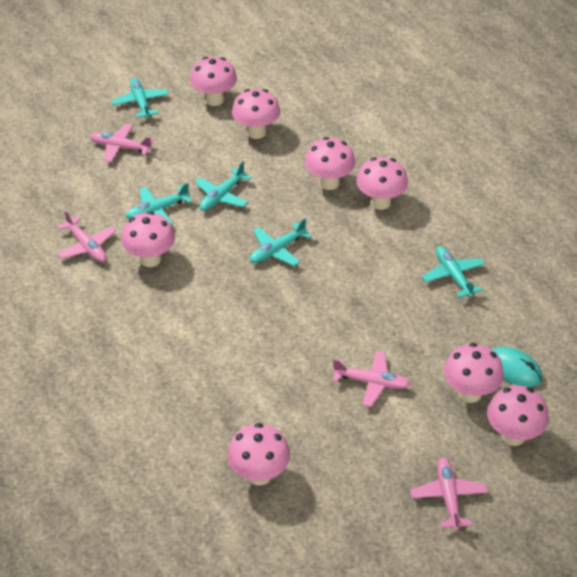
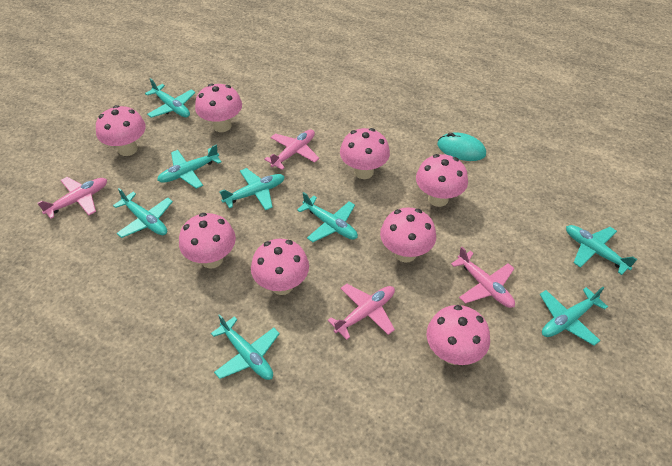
turquoise plane: 5 -> 8

